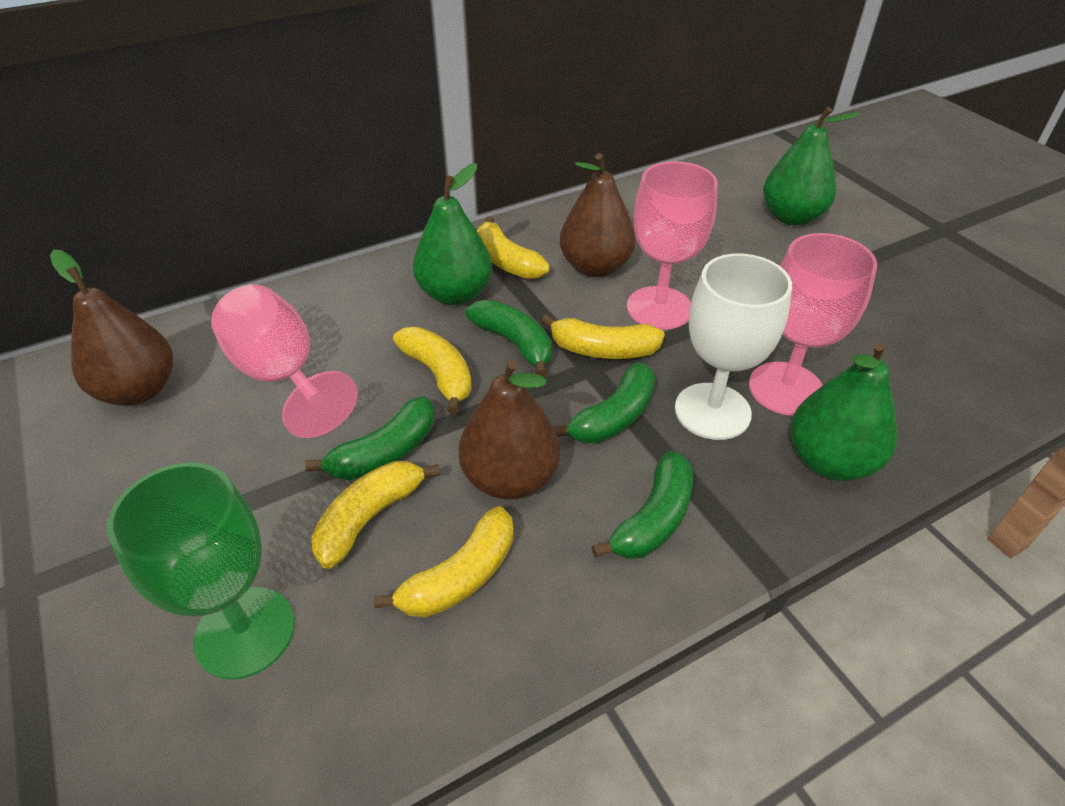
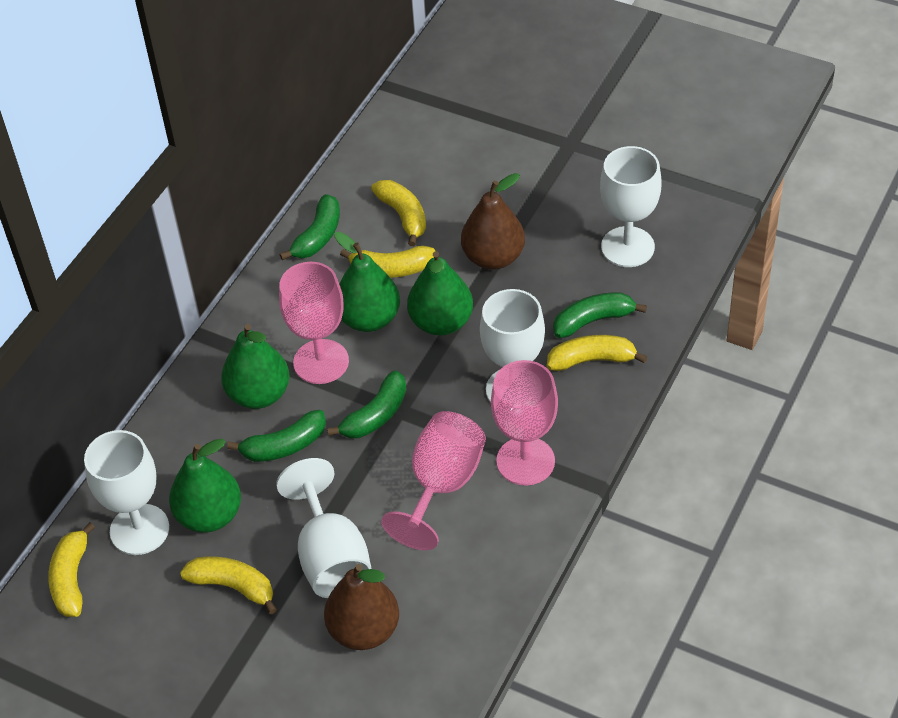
brown pear: 3 -> 2
green goblet: 1 -> 0
green pear: 3 -> 4
white goblet: 1 -> 4

